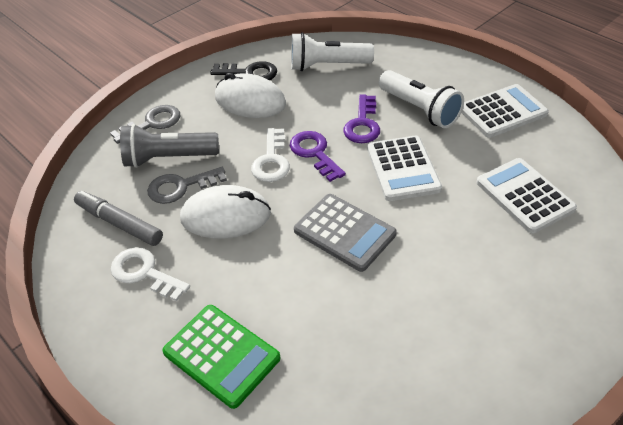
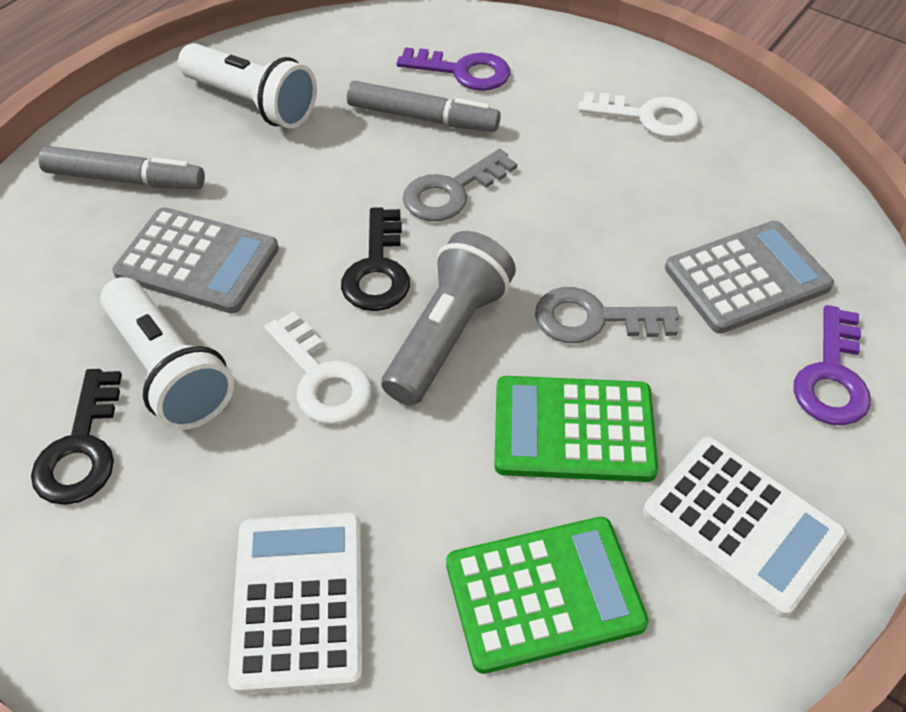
black key: 1 -> 2
green calculator: 1 -> 2
grey calculator: 1 -> 2
grey marker: 1 -> 2
white calculator: 3 -> 2
white mouse: 2 -> 0

